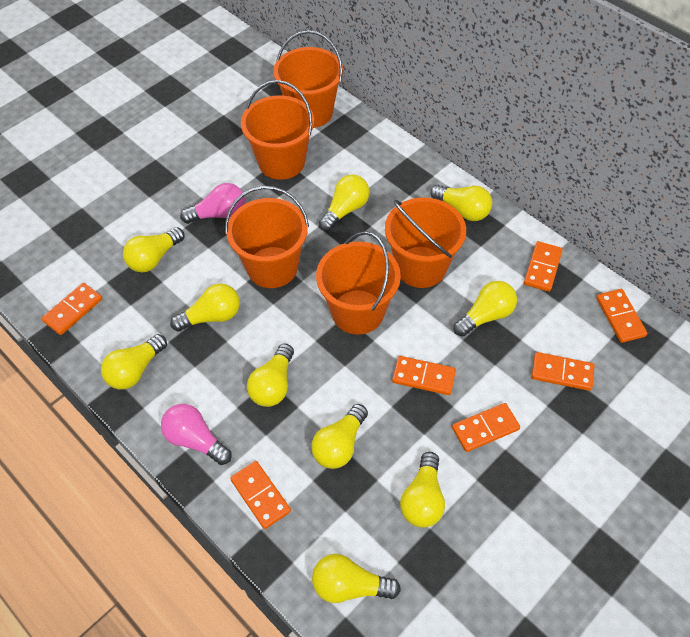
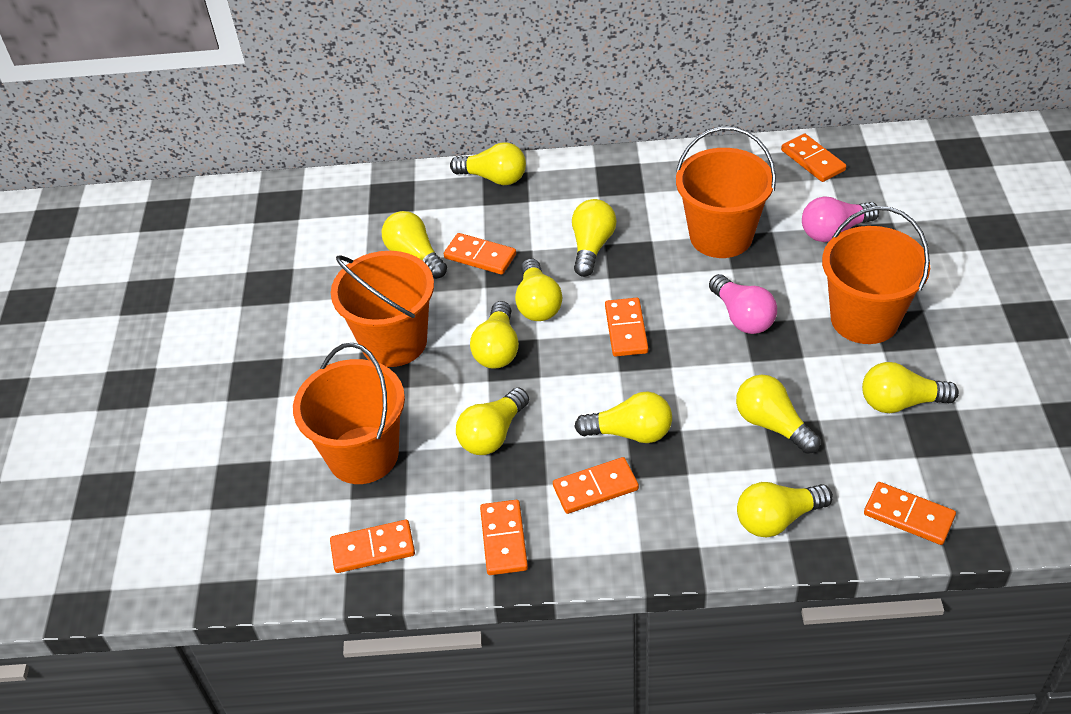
orange bucket: 5 -> 4

